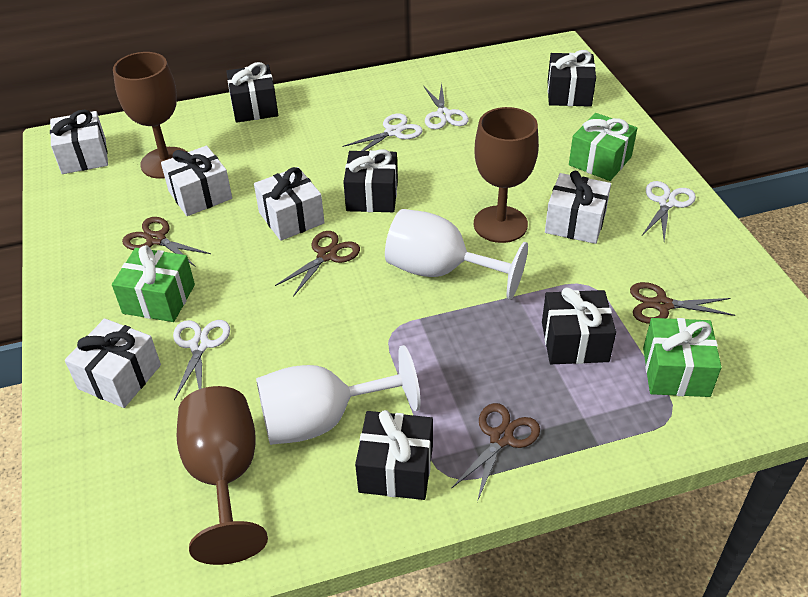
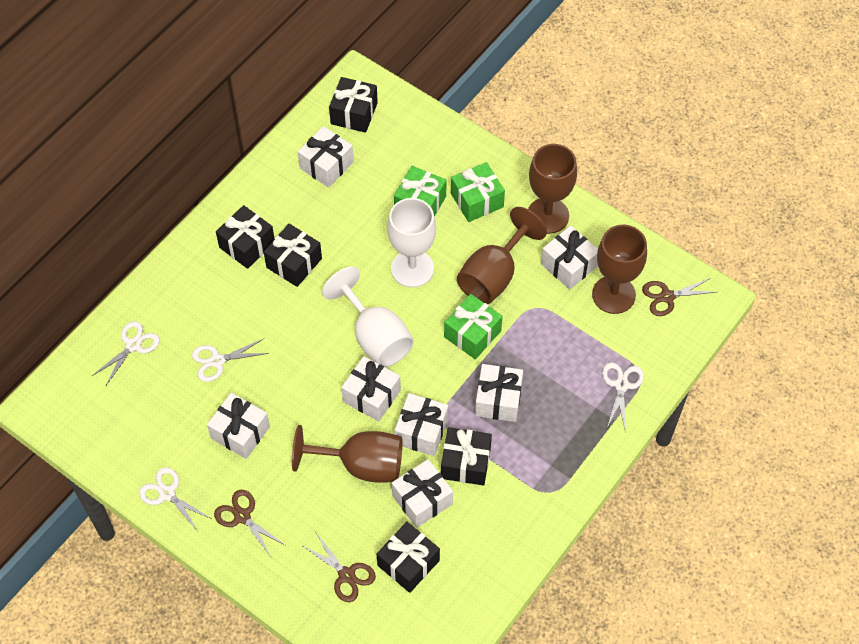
brown goblet: 3 -> 4
brown scissors: 4 -> 3
white gift: 5 -> 7

